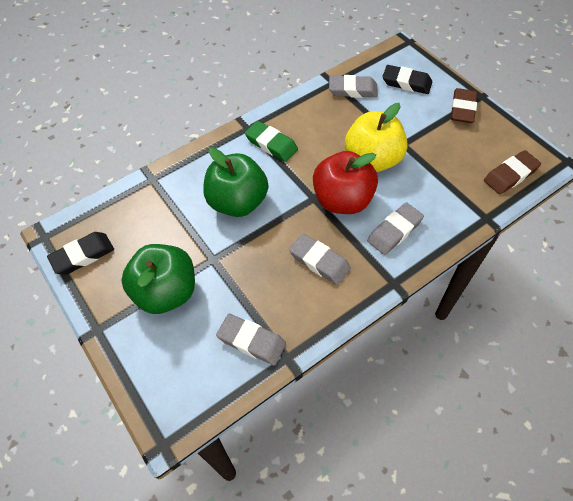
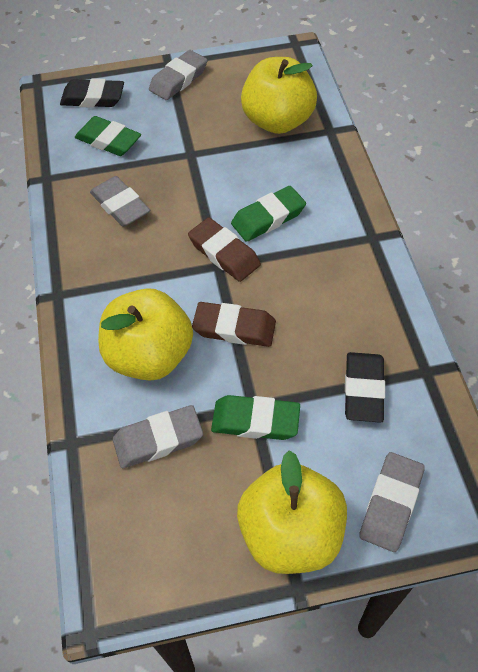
green apple: 2 -> 0
green eraser: 1 -> 3
red apple: 1 -> 0
yellow apple: 1 -> 3

